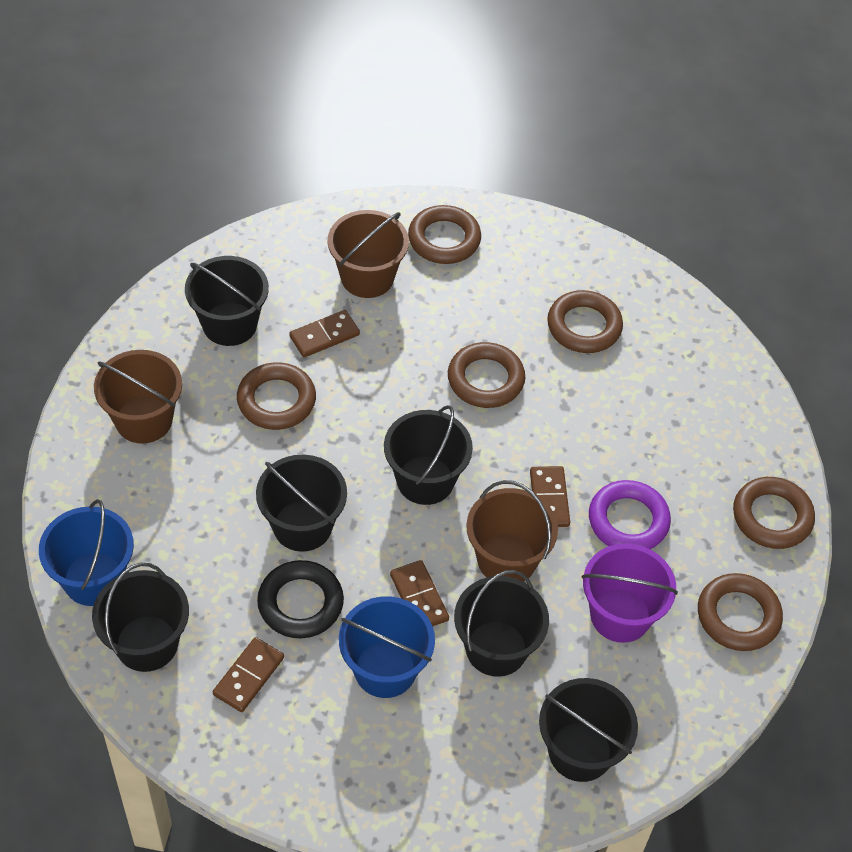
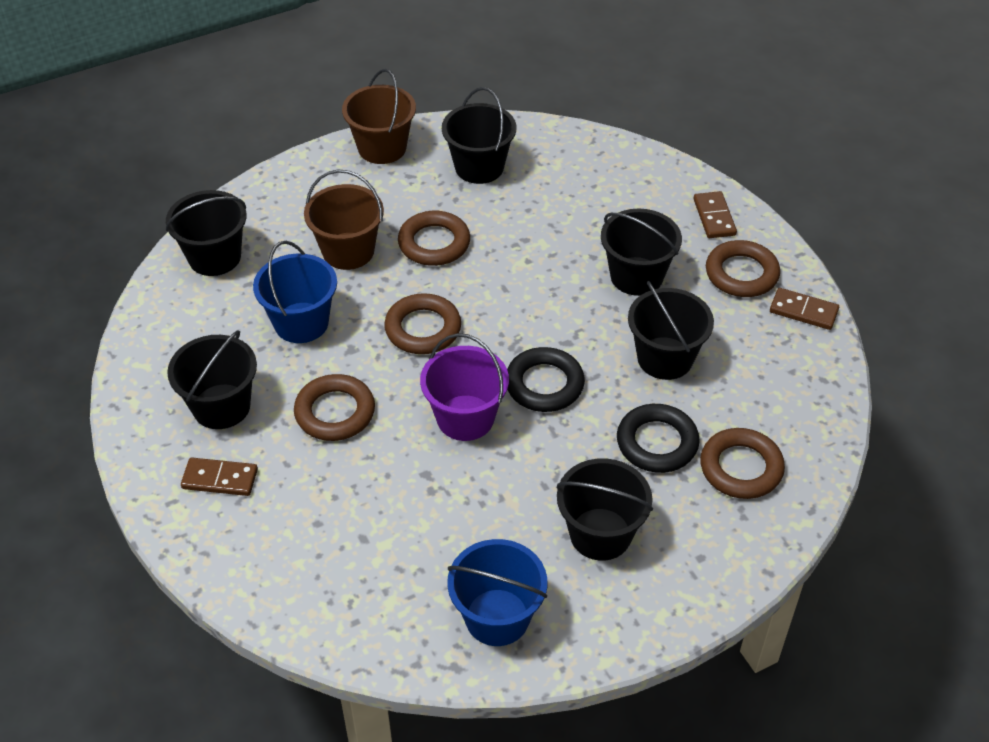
black ring: 1 -> 2
brown bucket: 3 -> 2
brown domino: 4 -> 3
brown ring: 6 -> 5
purple ring: 1 -> 0

